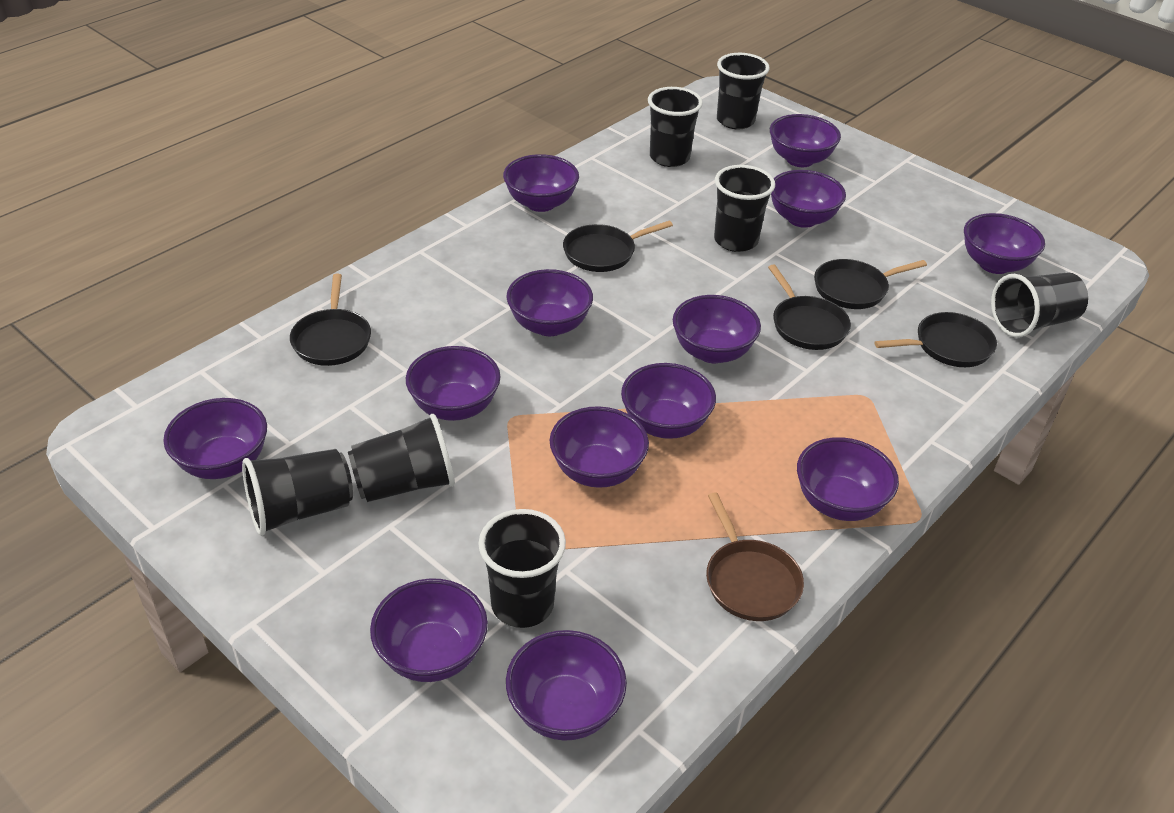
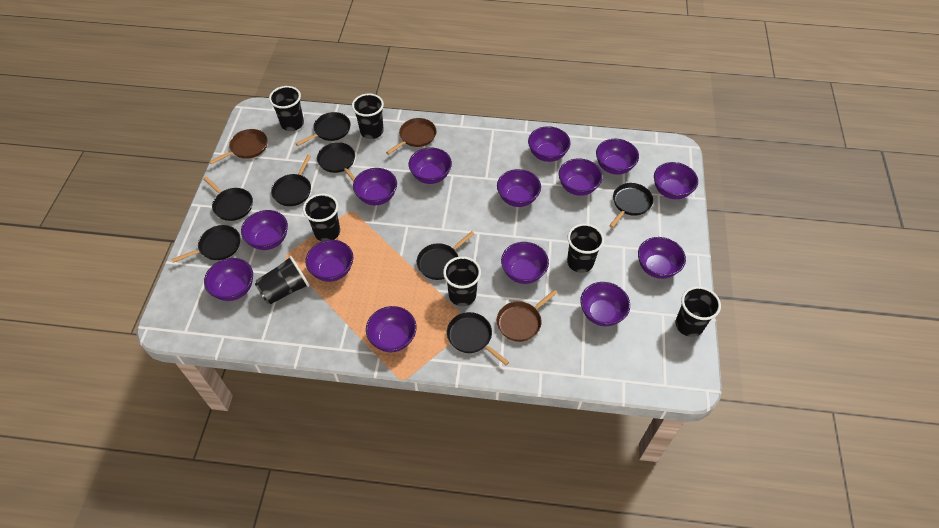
black pan: 5 -> 8
brown pan: 1 -> 3
purple bowl: 13 -> 14

